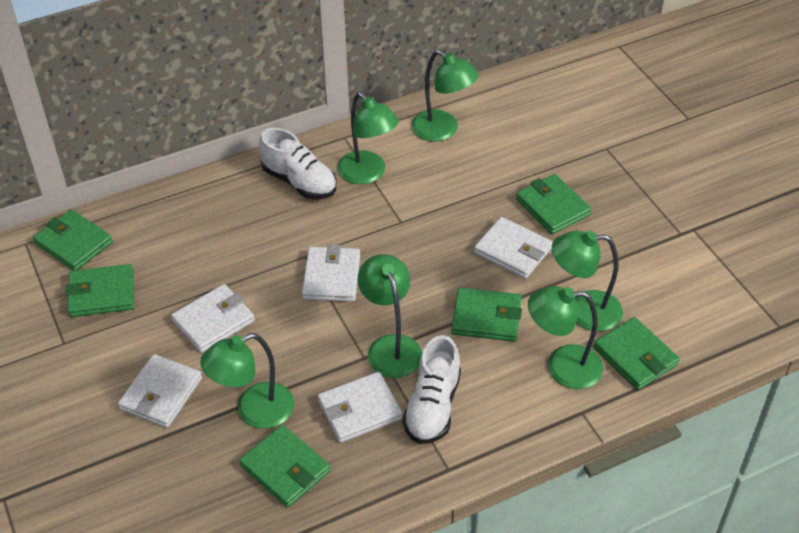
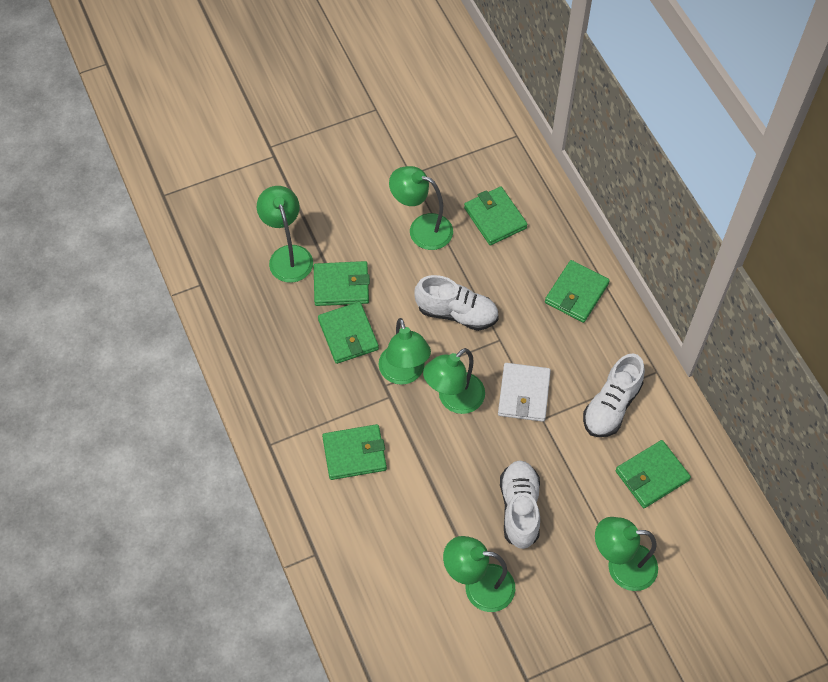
white shoe: 2 -> 3
white wallet: 5 -> 1

